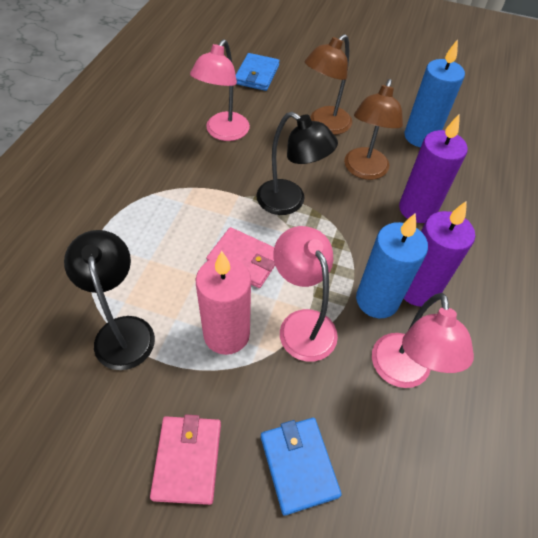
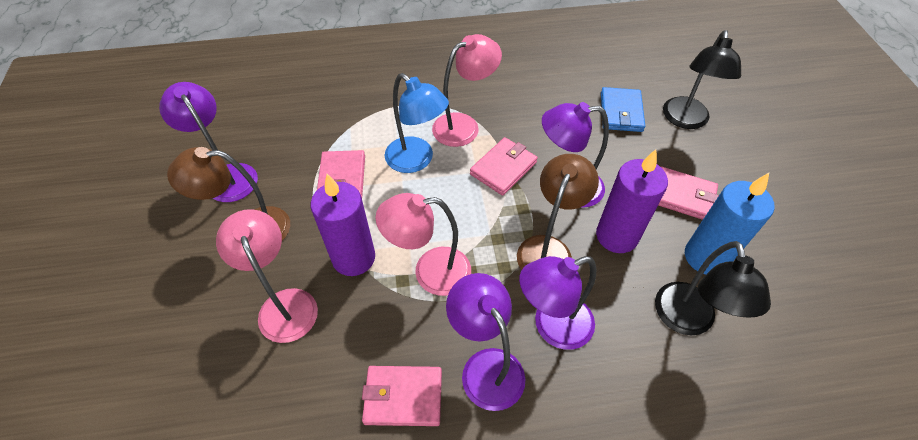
blue candle: 2 -> 1
blue lamp: 0 -> 1
blue wallet: 2 -> 1
pink candle: 1 -> 0
pink wallet: 2 -> 4
purple lamp: 0 -> 4

